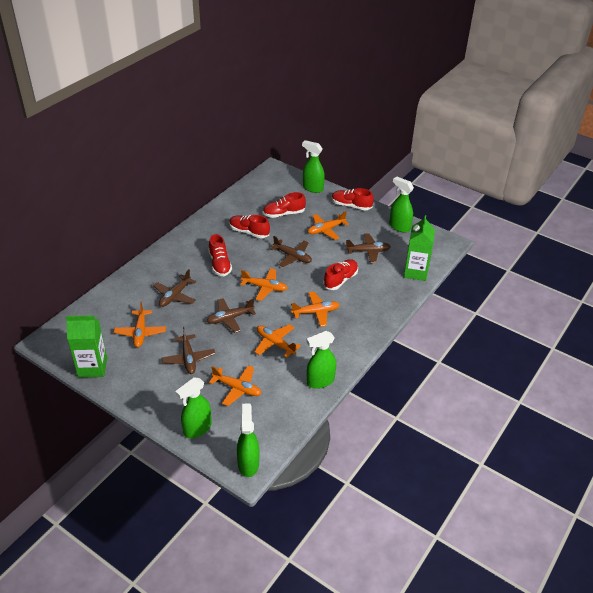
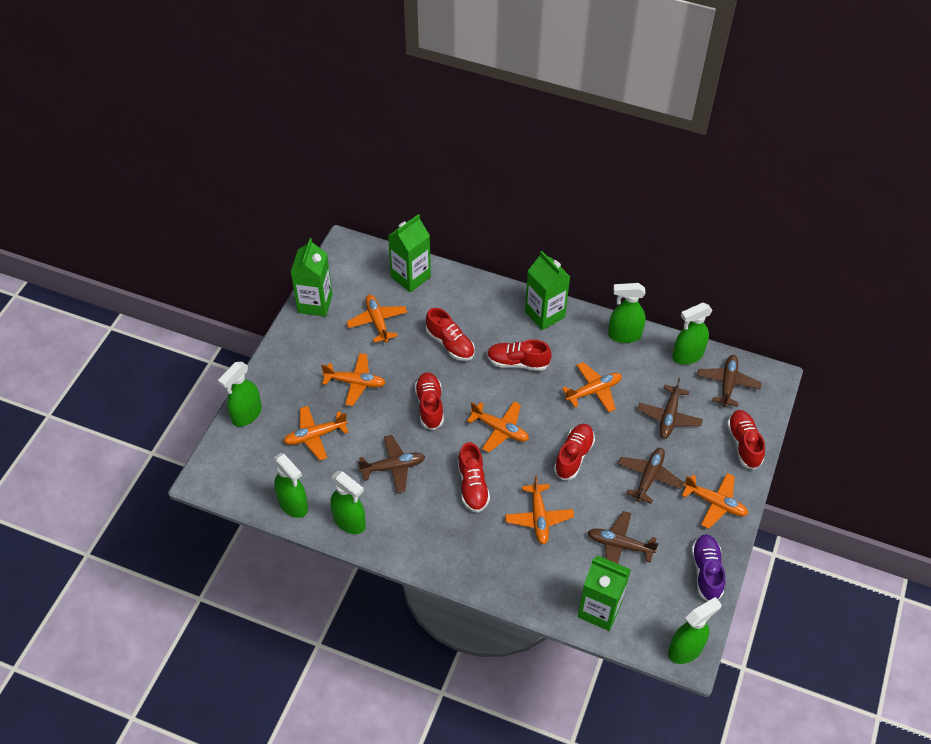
green carton: 2 -> 4
green spray bottle: 5 -> 6
orange plane: 6 -> 7
purple shoe: 0 -> 1
red shoe: 5 -> 6

